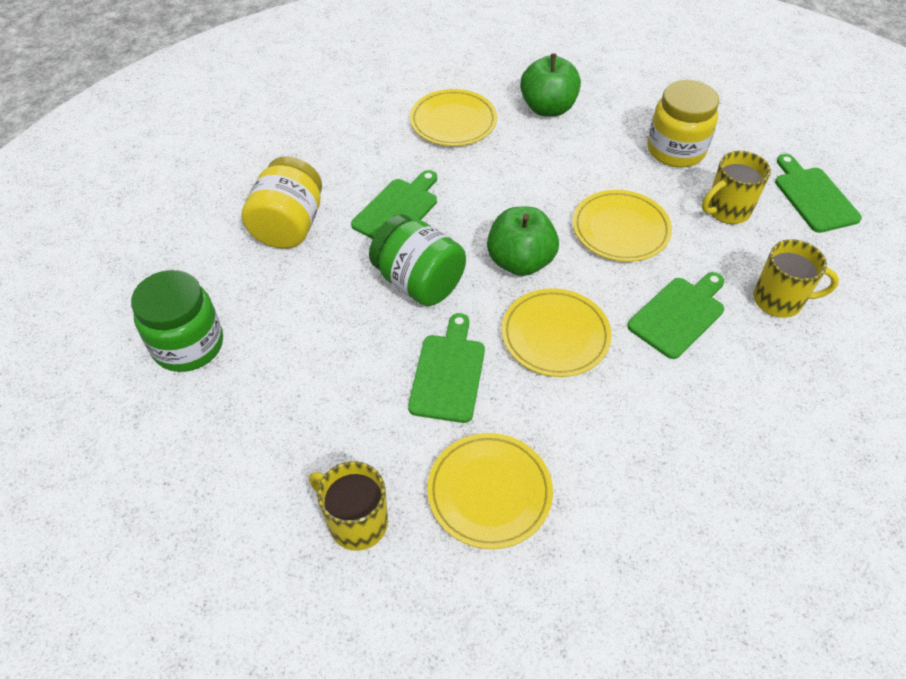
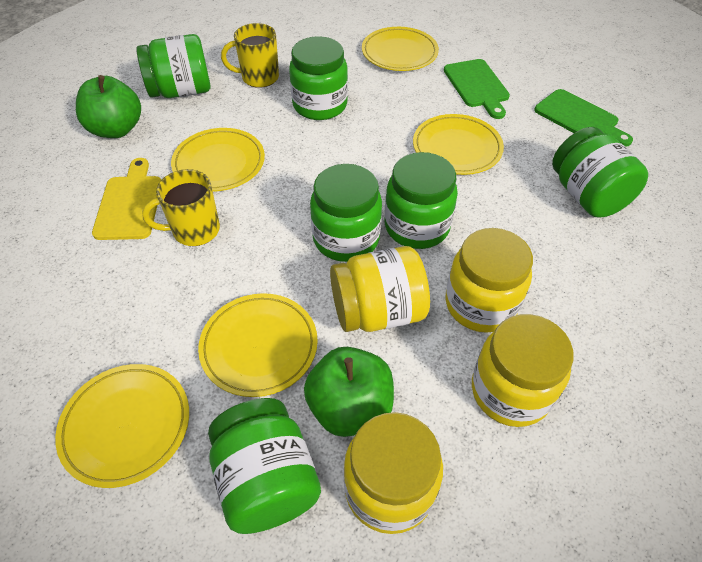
green cutting board: 4 -> 2
green jar: 2 -> 6
yellow cutting board: 0 -> 1
yellow jar: 2 -> 4
yellow mug: 3 -> 2
yellow plate: 4 -> 5

